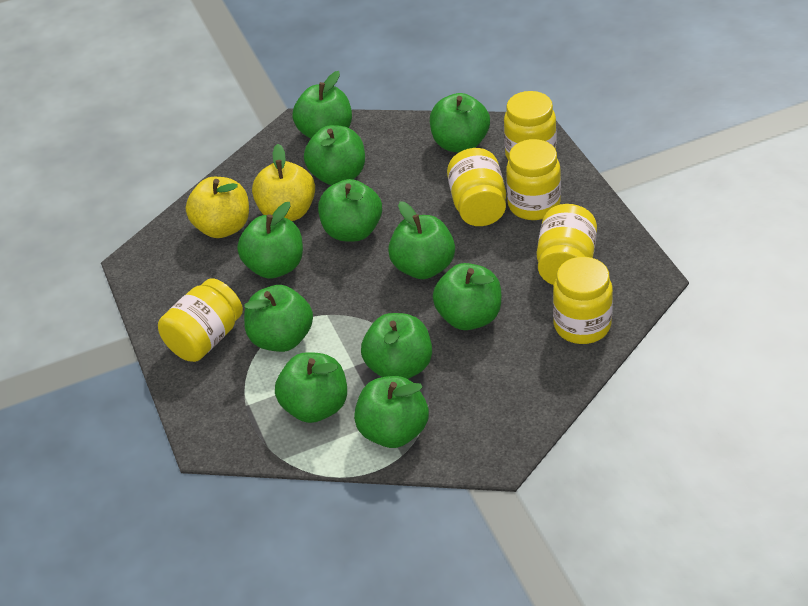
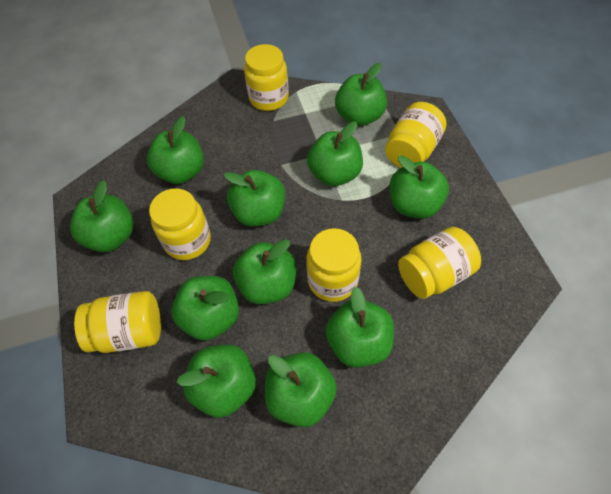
yellow apple: 2 -> 0

